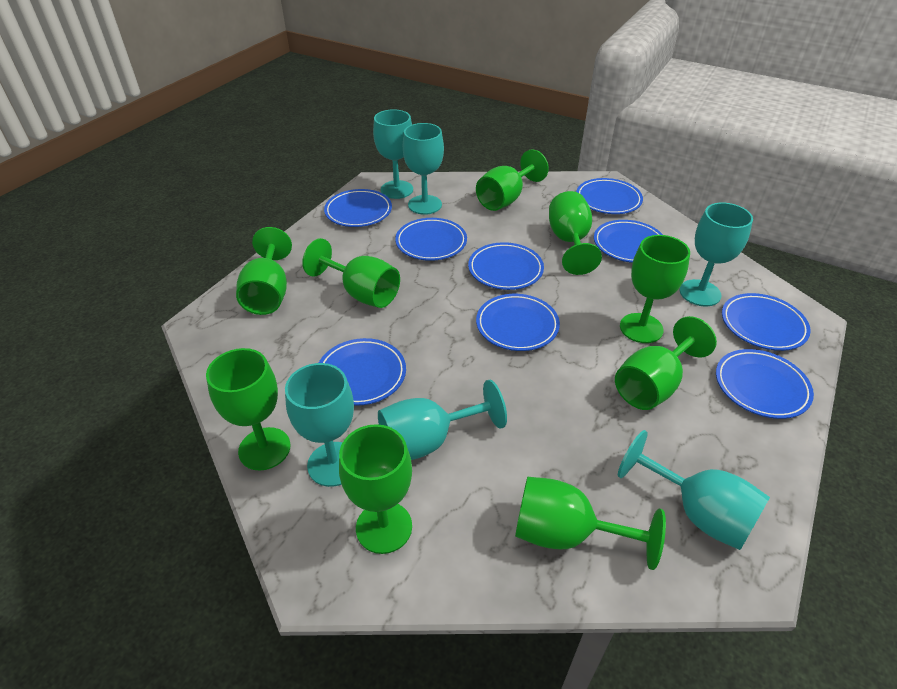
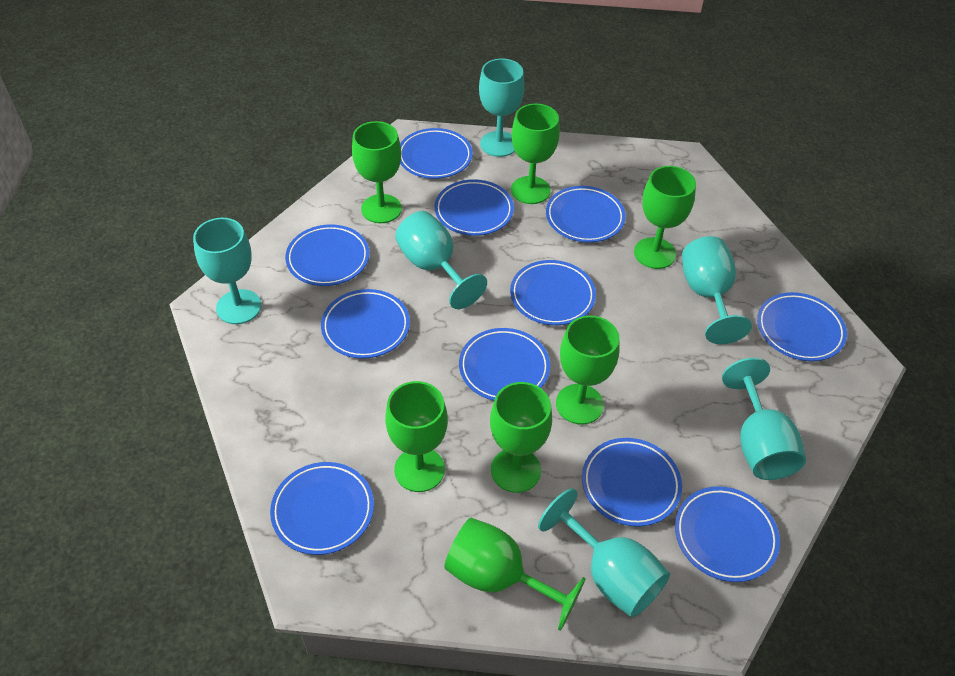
blue plate: 9 -> 11
green goblet: 9 -> 7

